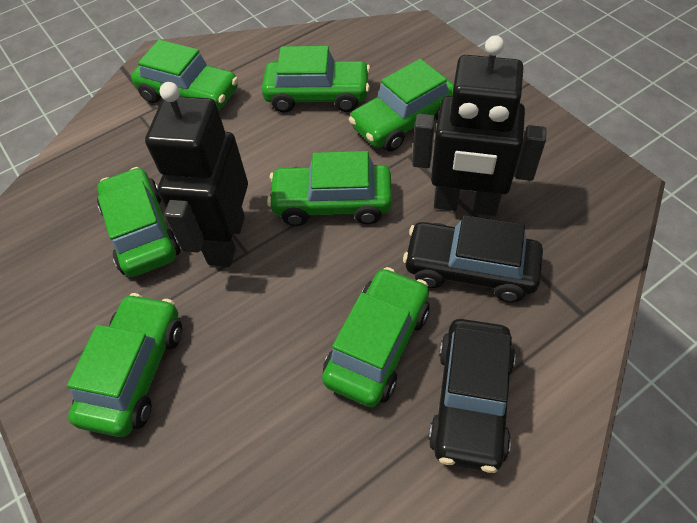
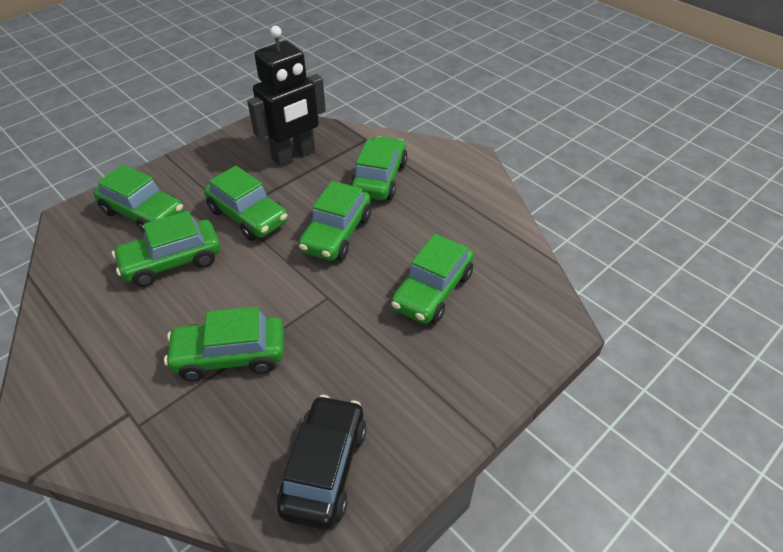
black car: 2 -> 1
black robot: 2 -> 1

